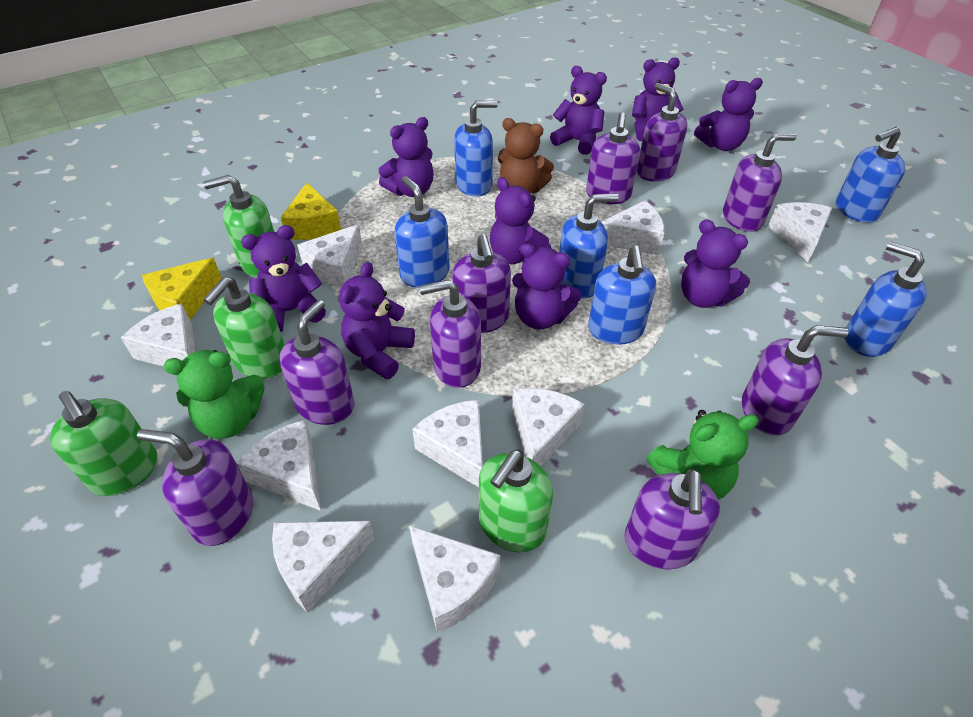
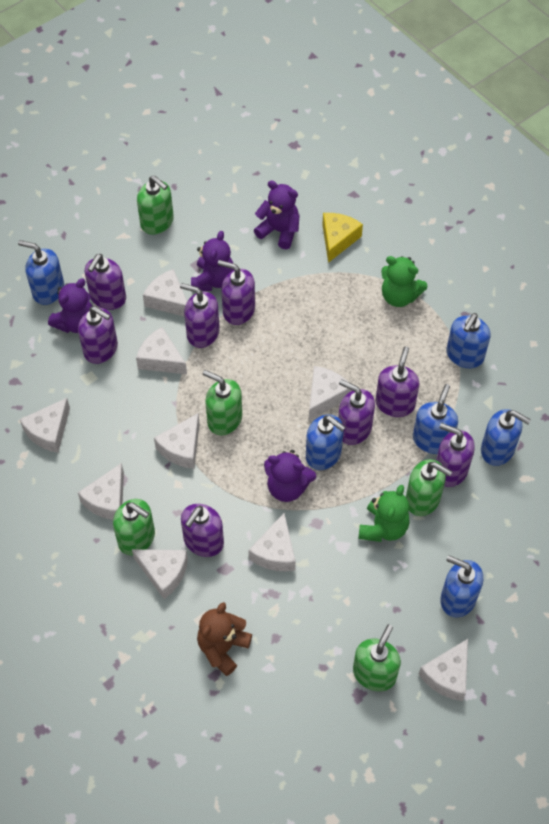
green soap dispenser: 4 -> 5
purple soap dispenser: 9 -> 8
purple teddy bear: 9 -> 4
yellow cheese: 2 -> 1

